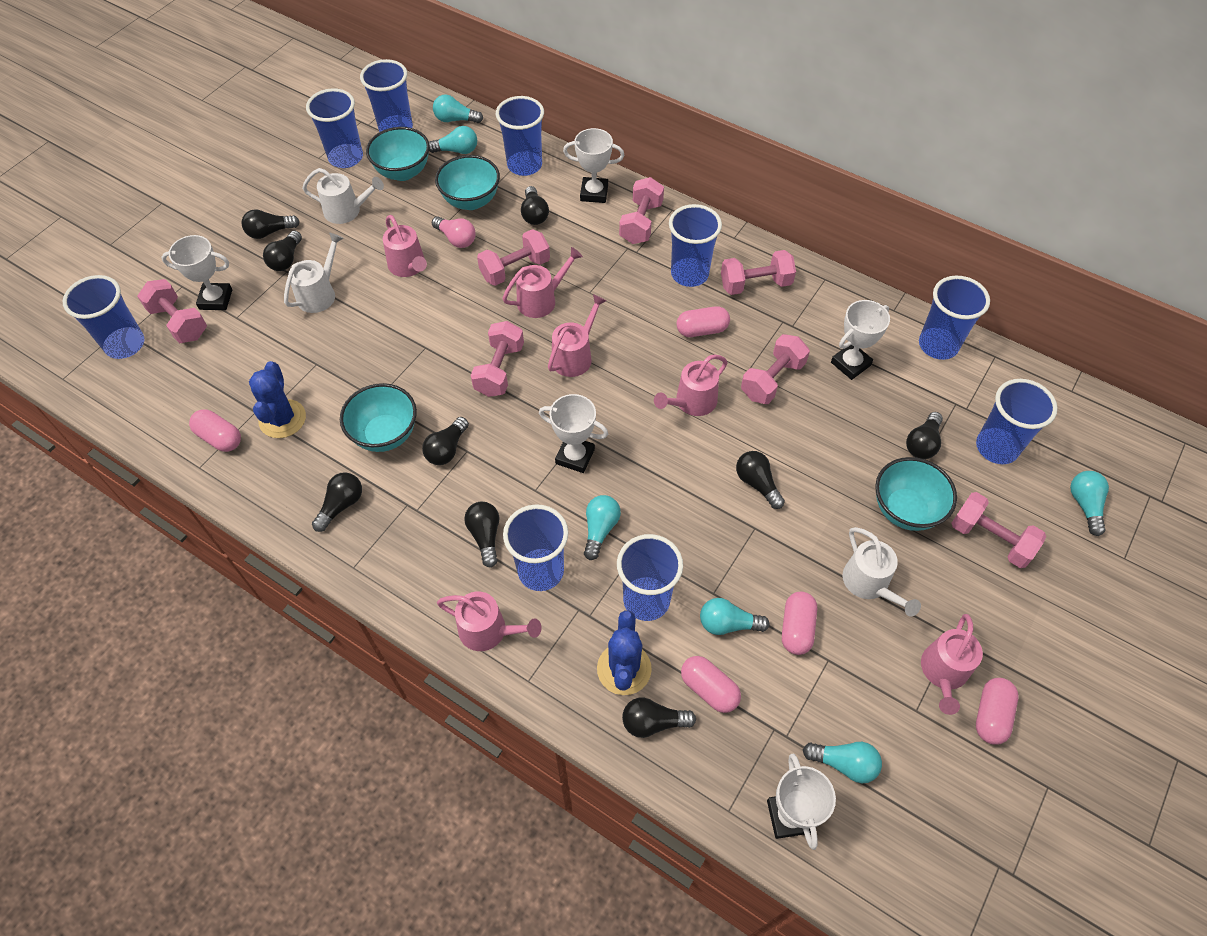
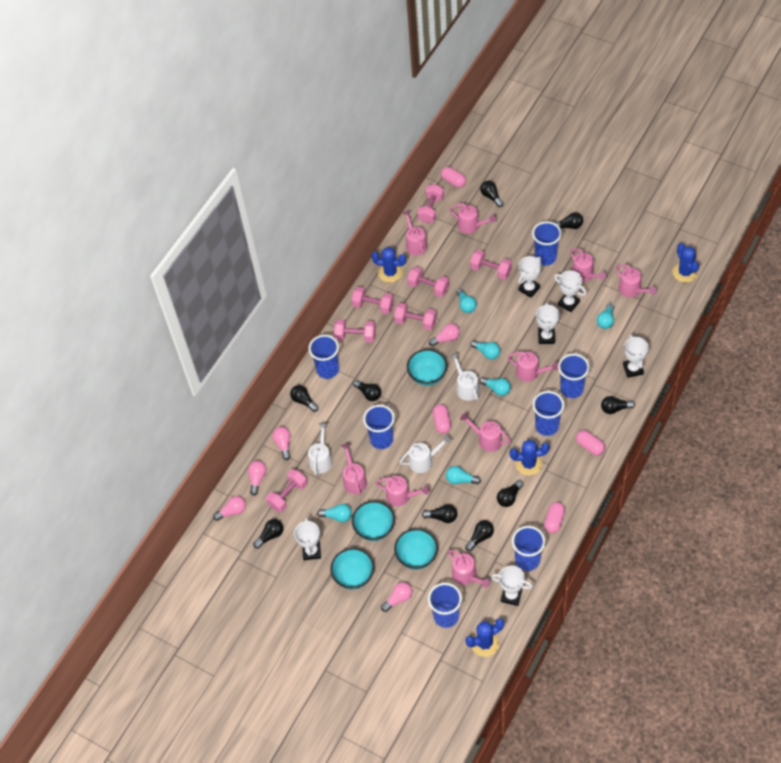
blue cactus: 2 -> 4
blue cup: 9 -> 7
pink capsule: 5 -> 4
pink light bulb: 1 -> 5
pink watering can: 6 -> 9
white trophy: 5 -> 6

